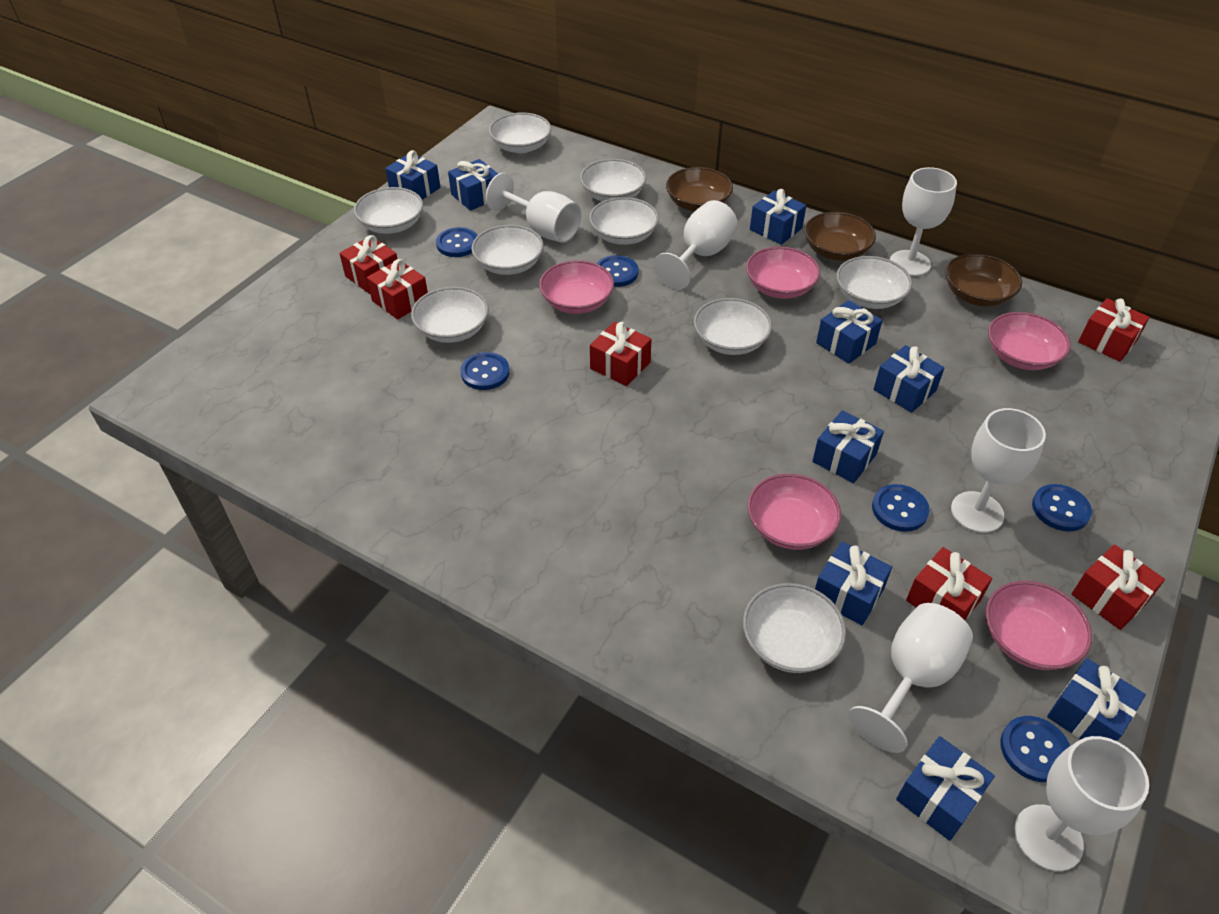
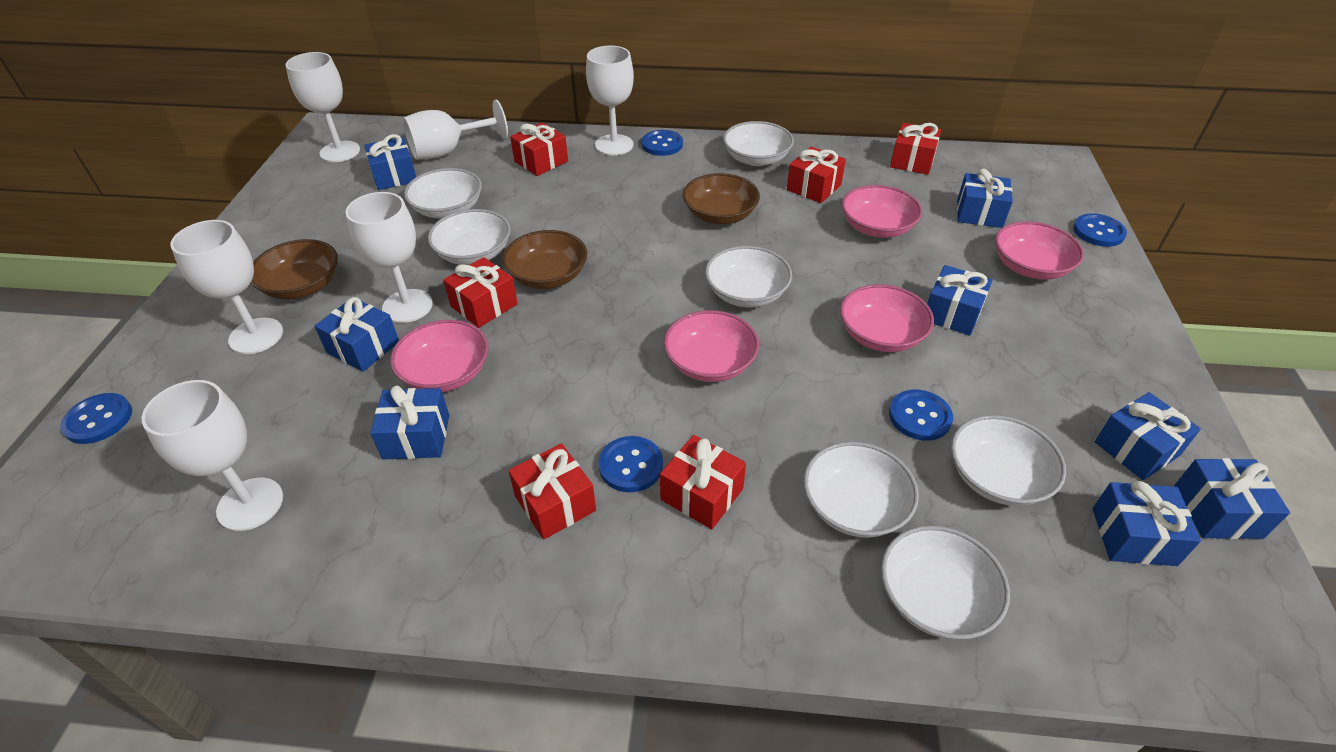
blue button: 6 -> 5
blue gift: 9 -> 8
white bowl: 9 -> 7

